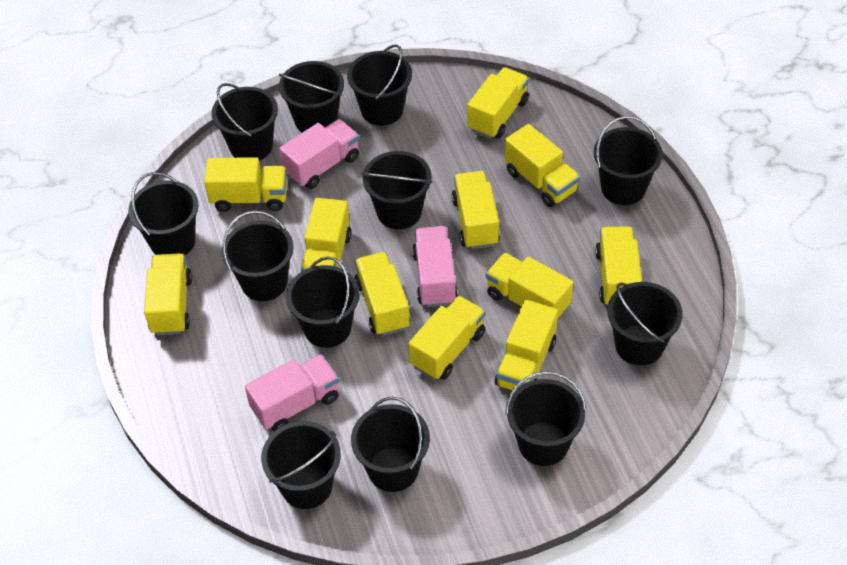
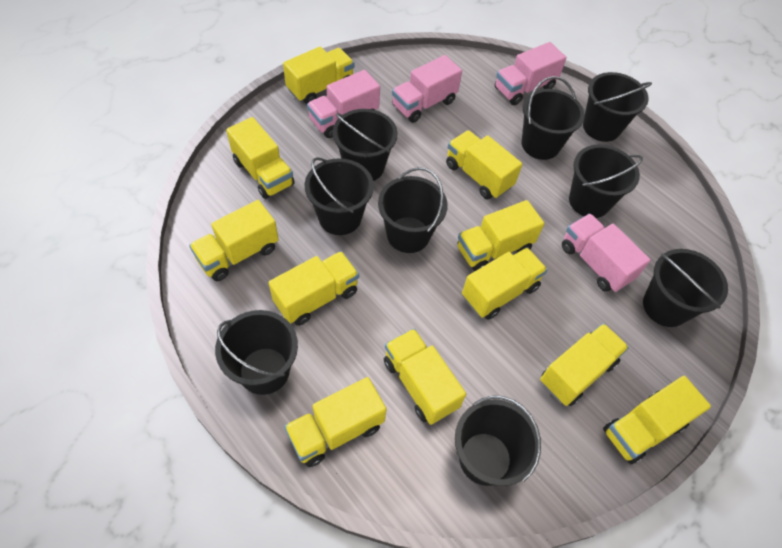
black bucket: 12 -> 9
pink truck: 3 -> 4

